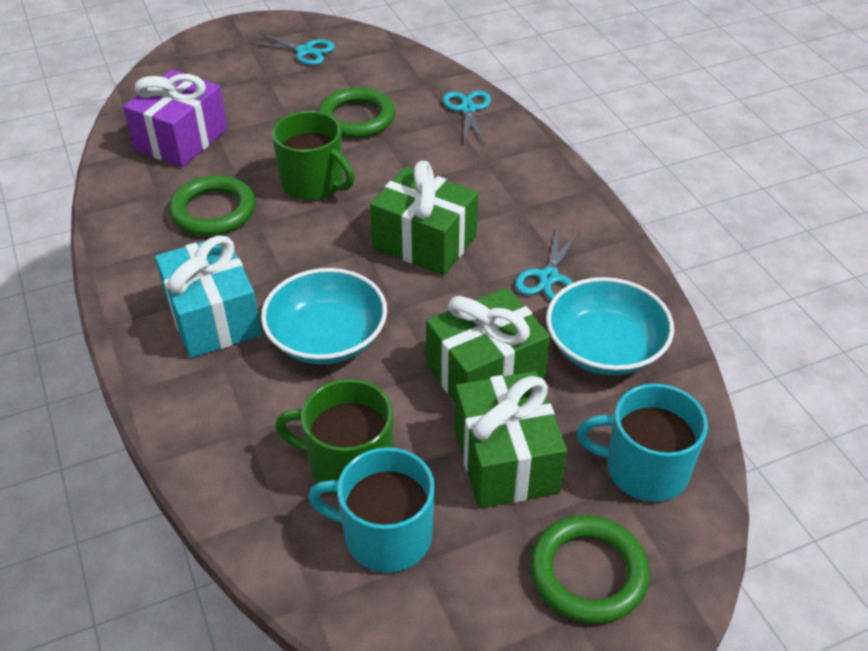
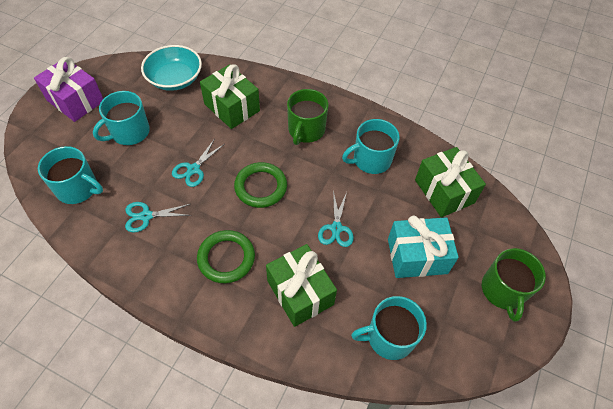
green ring: 3 -> 2
turquoise bowl: 2 -> 1
turquoise mug: 2 -> 4

